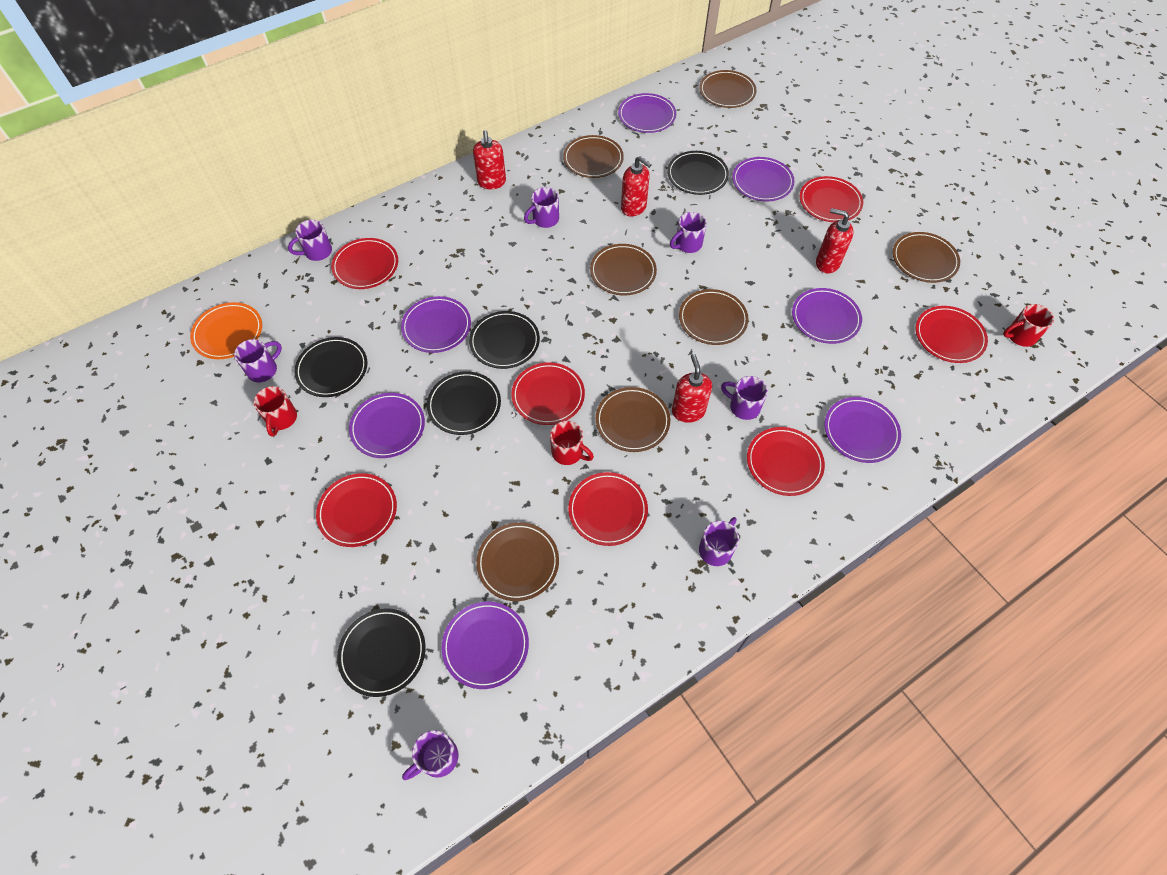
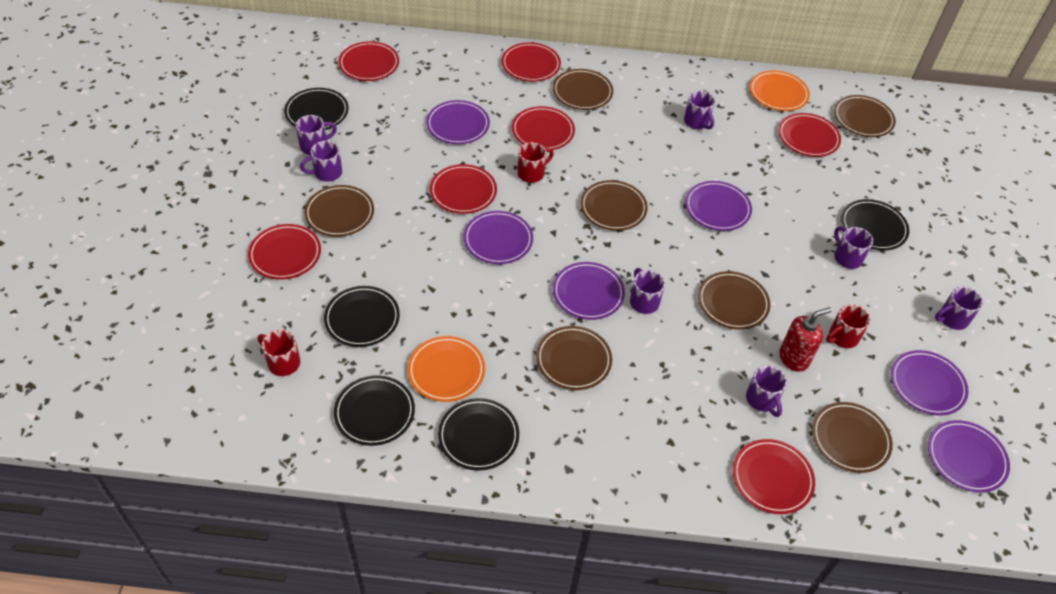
orange plate: 1 -> 2
purple plate: 7 -> 6
red soap dispenser: 4 -> 1

